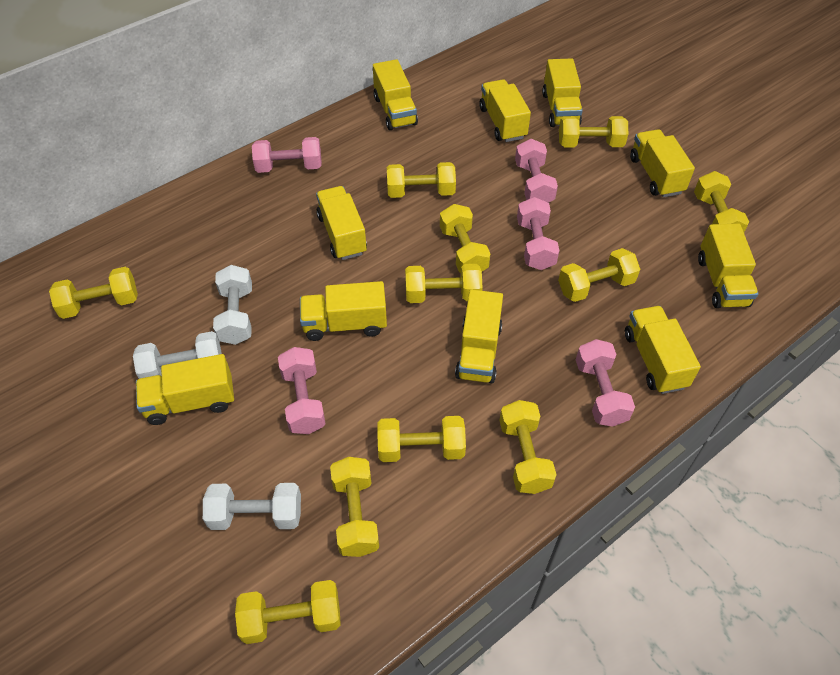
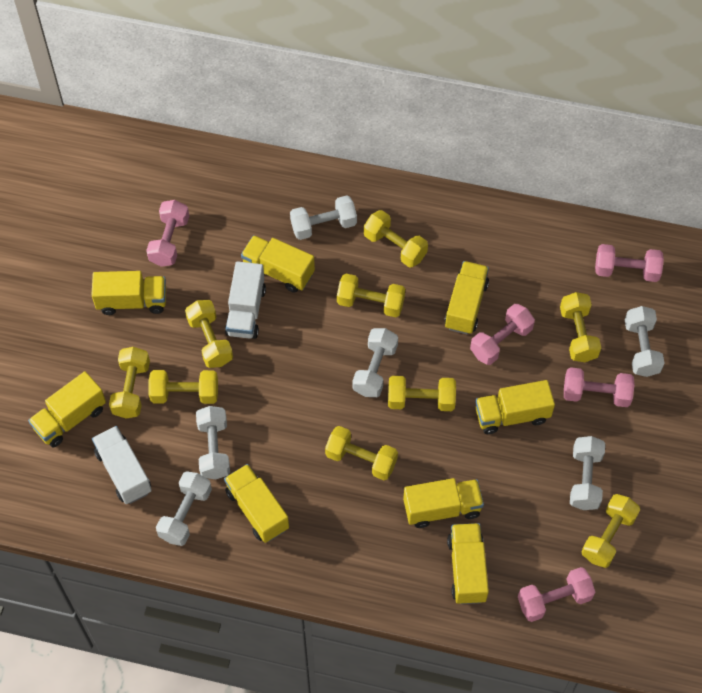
white dumbbell: 3 -> 6
white truck: 0 -> 2
yellow dumbbell: 11 -> 9
yellow truck: 10 -> 8

